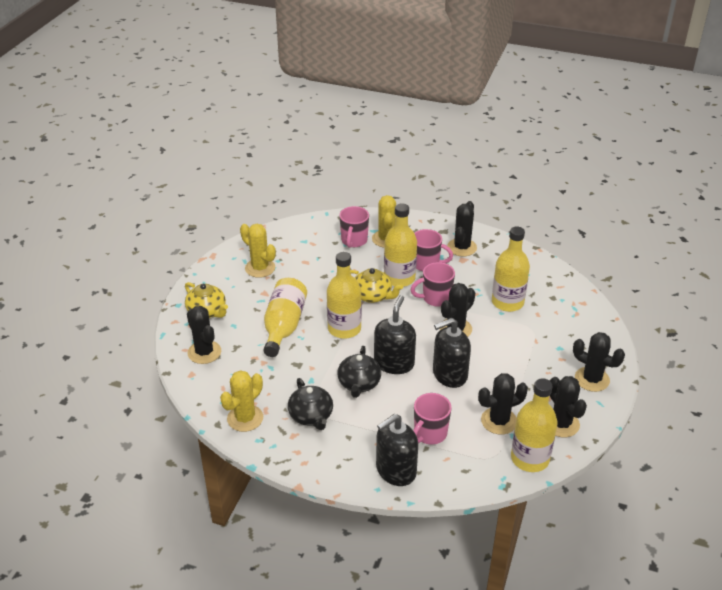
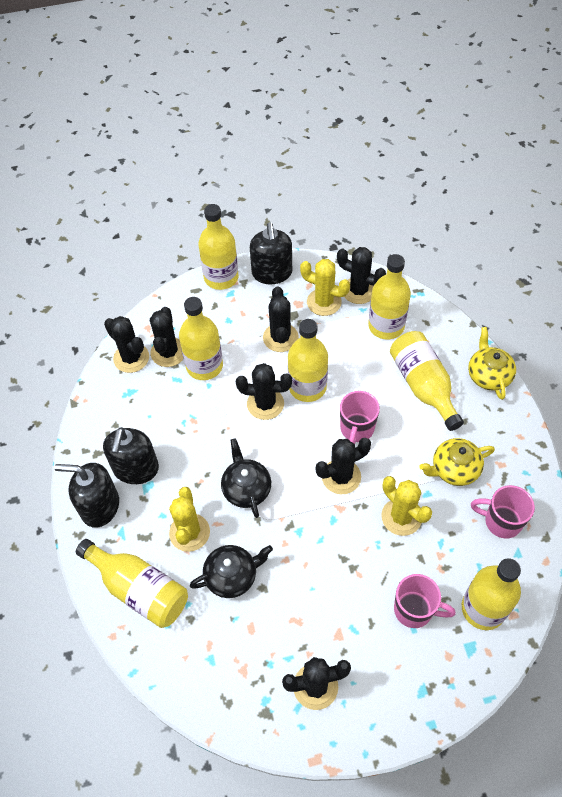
black cactus: 6 -> 7
pink mug: 4 -> 3
yellow bottle: 5 -> 7

